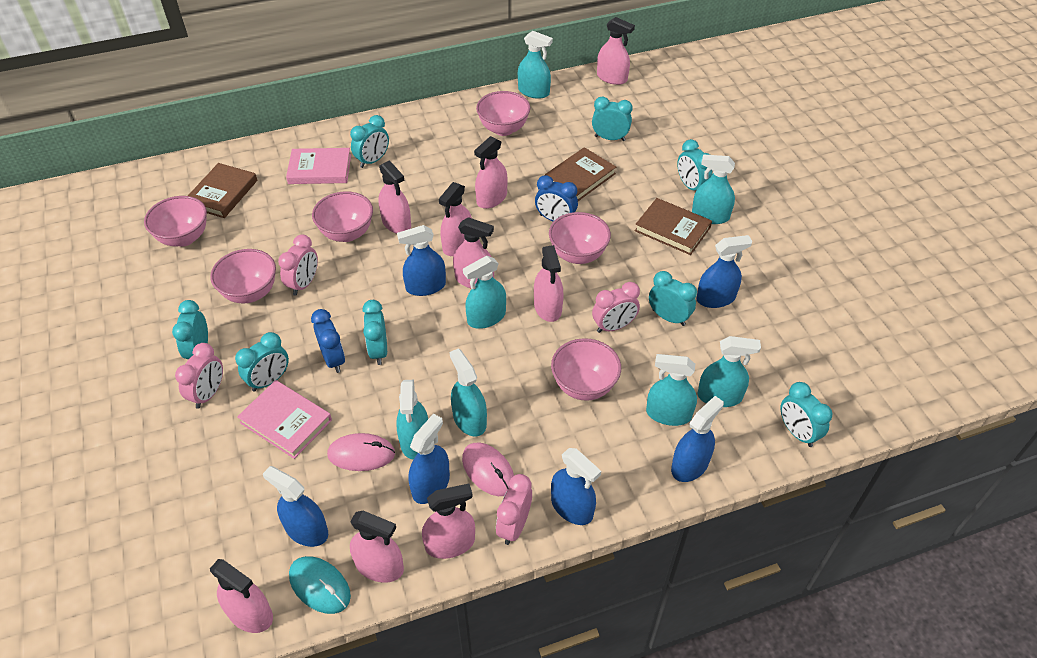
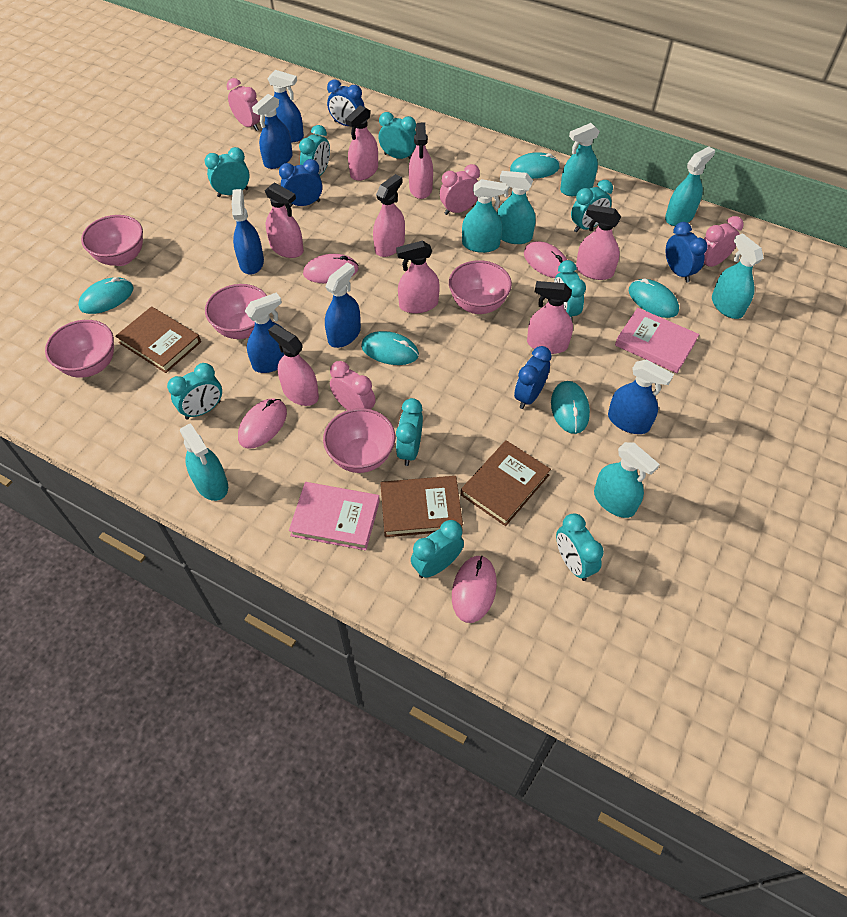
blue clock: 2 -> 4
pink bowl: 6 -> 5
pink mouse: 2 -> 4
pink spray bottle: 9 -> 8
turquoise clock: 8 -> 9
turquoise mouse: 1 -> 5

